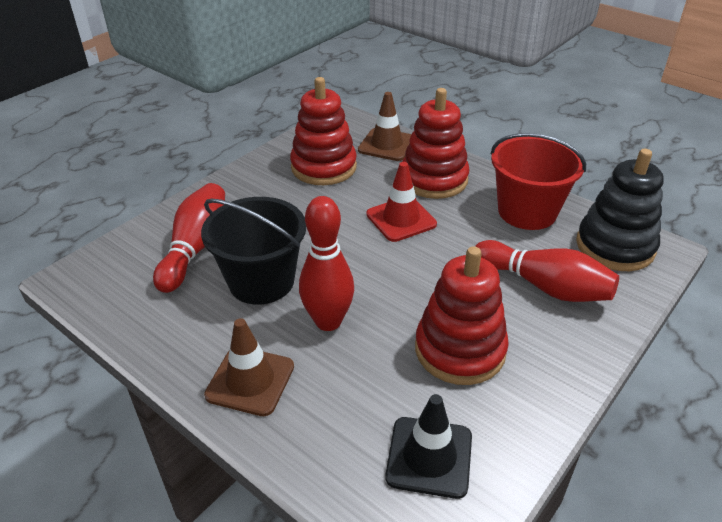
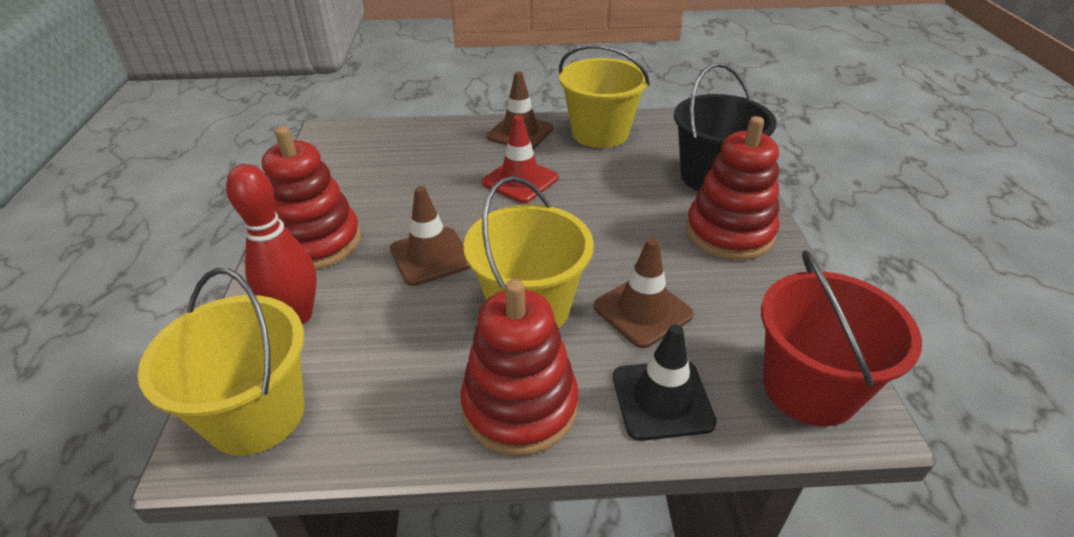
black stacking toy: 1 -> 0
brown traffic cone: 2 -> 3
red bowling pin: 3 -> 1
yellow bucket: 0 -> 3

